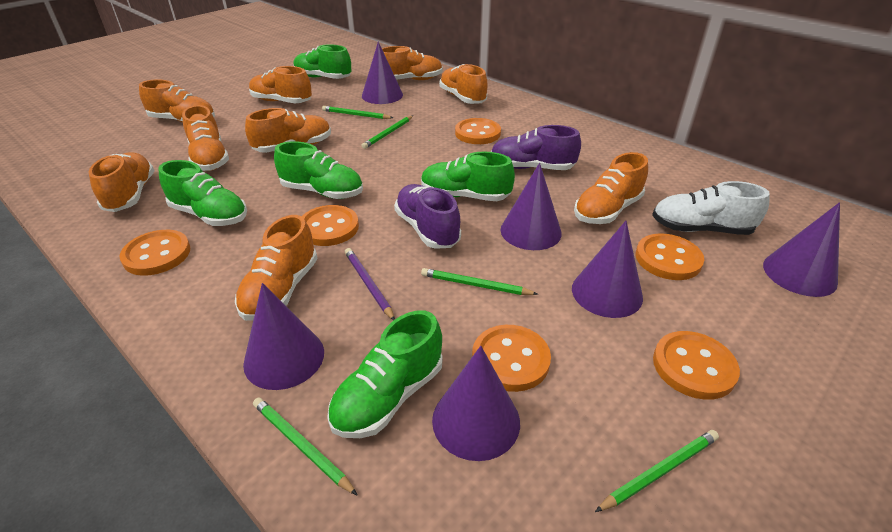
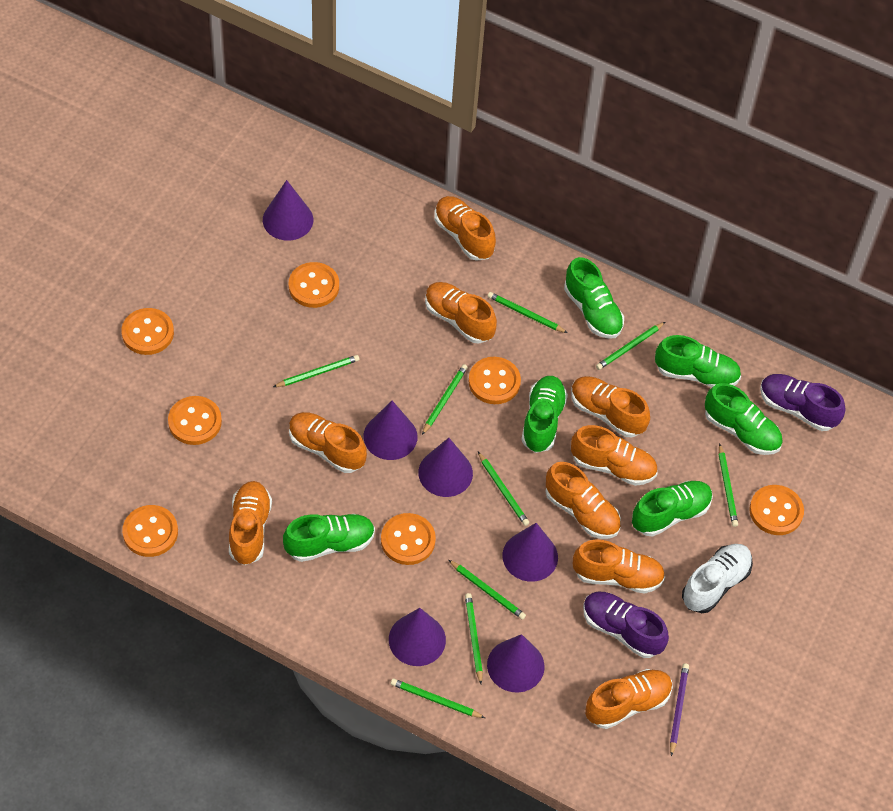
green pencil: 5 -> 9
green shoe: 5 -> 6
orange button: 6 -> 7

